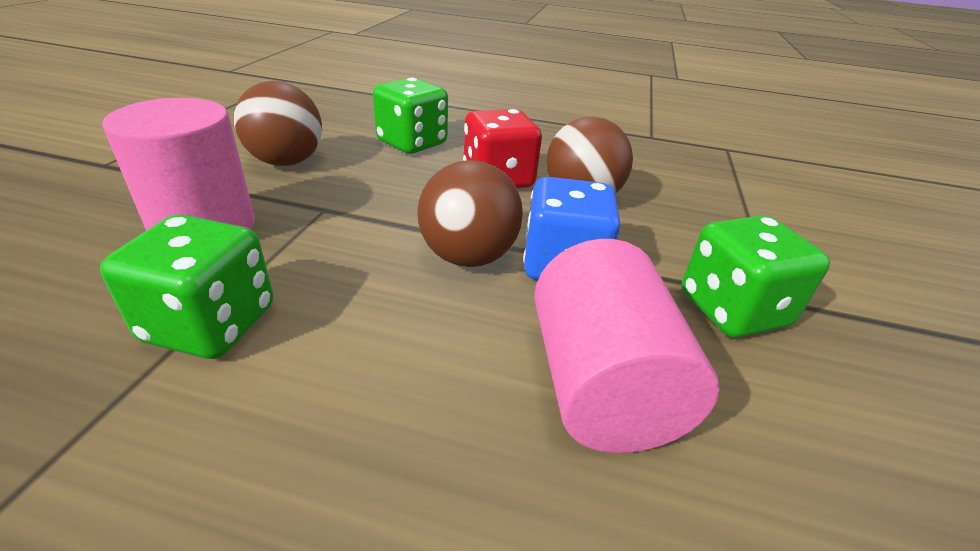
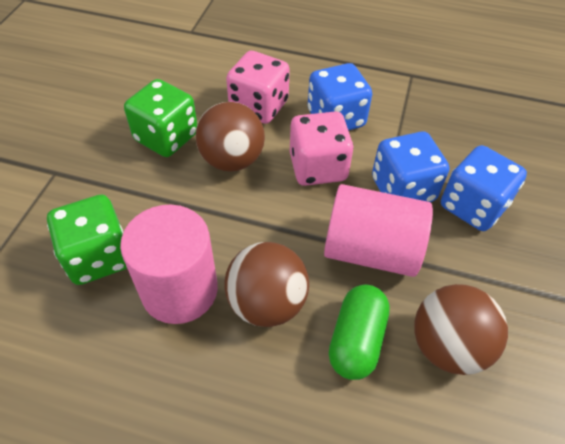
blue dice: 1 -> 3
green capsule: 0 -> 1
green dice: 3 -> 2
pink dice: 0 -> 2
red dice: 1 -> 0

